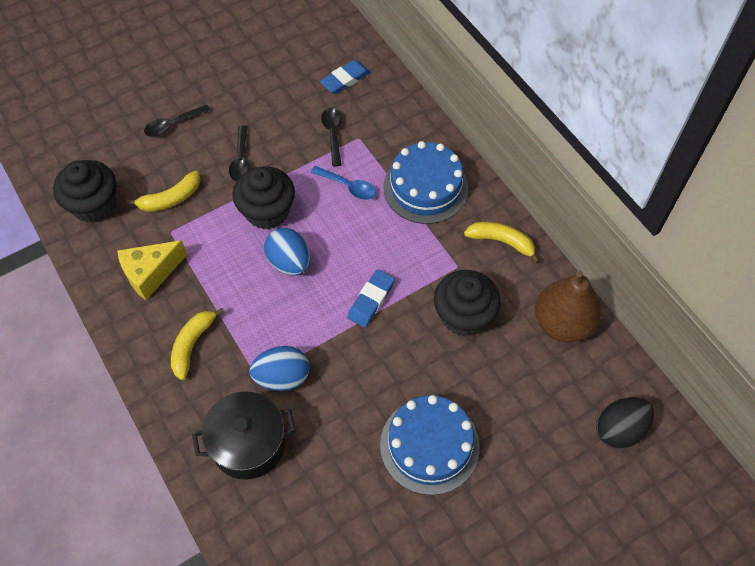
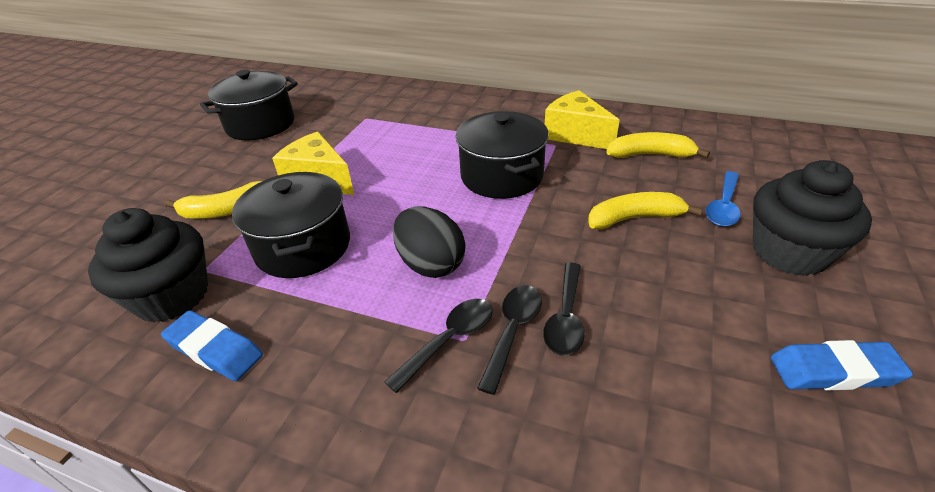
black cupcake: 3 -> 2
black pot: 1 -> 3
blue cake: 2 -> 0
blue egg: 2 -> 0
brown pear: 1 -> 0
yellow cheese: 1 -> 2

